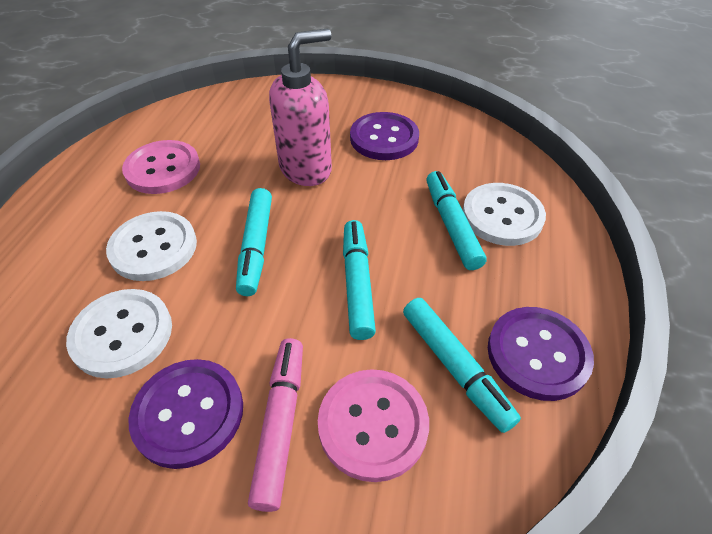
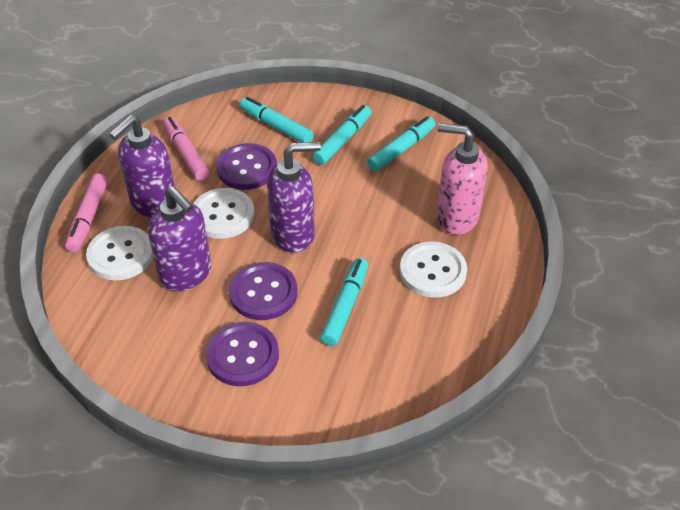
pink button: 2 -> 0
pink marker: 1 -> 2
purple soap dispenser: 0 -> 3

